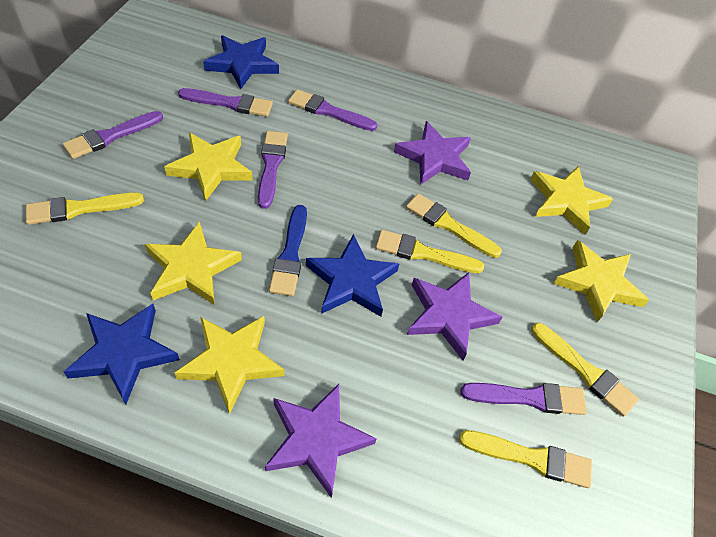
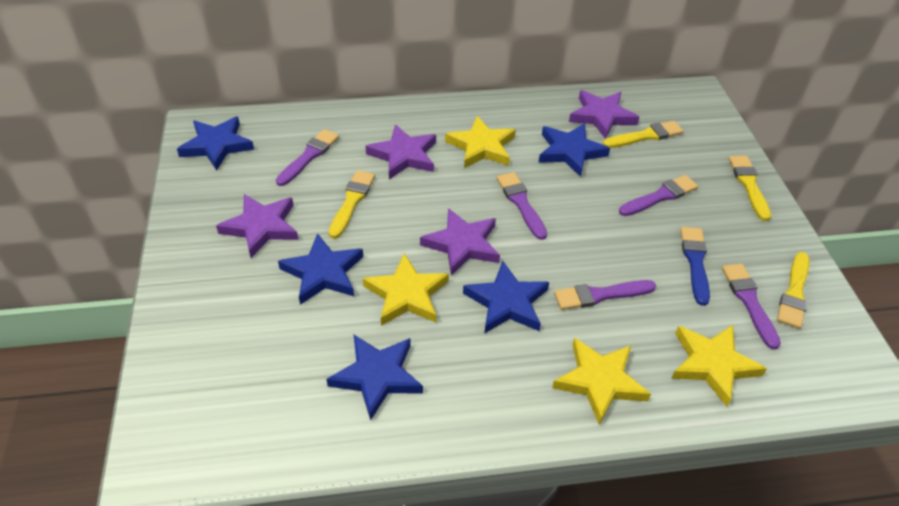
blue star: 3 -> 5
purple star: 3 -> 4
yellow brush: 5 -> 4
yellow star: 5 -> 4

